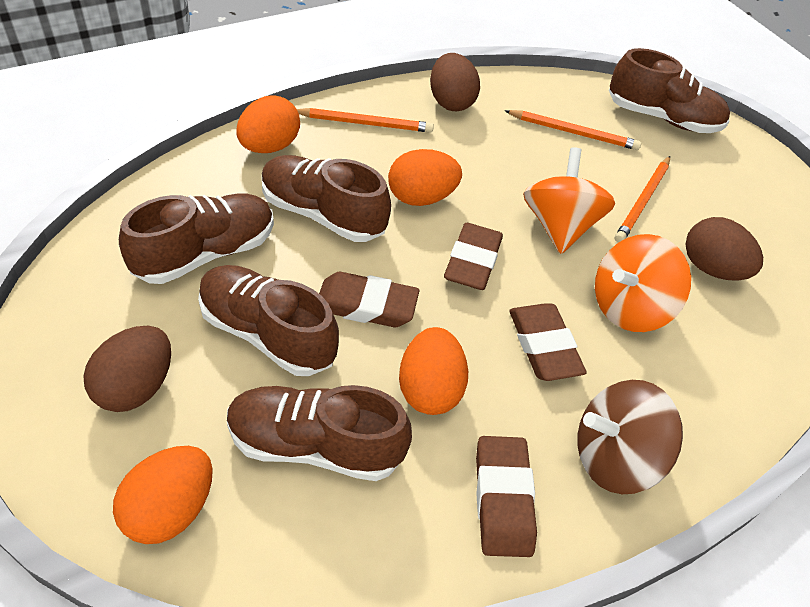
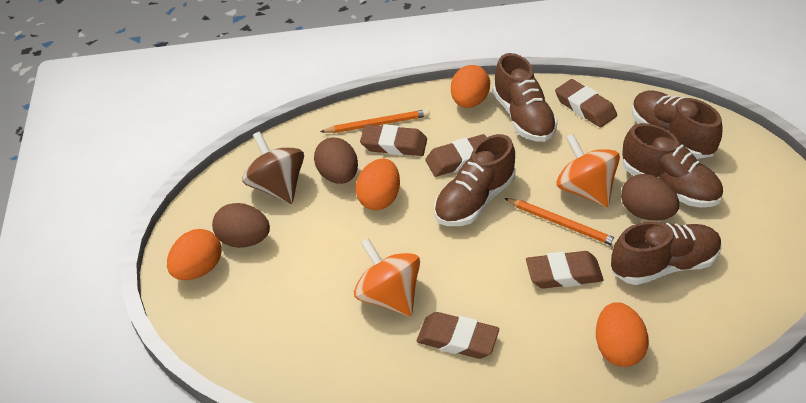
brown eraser: 4 -> 5
orange pencil: 3 -> 2

